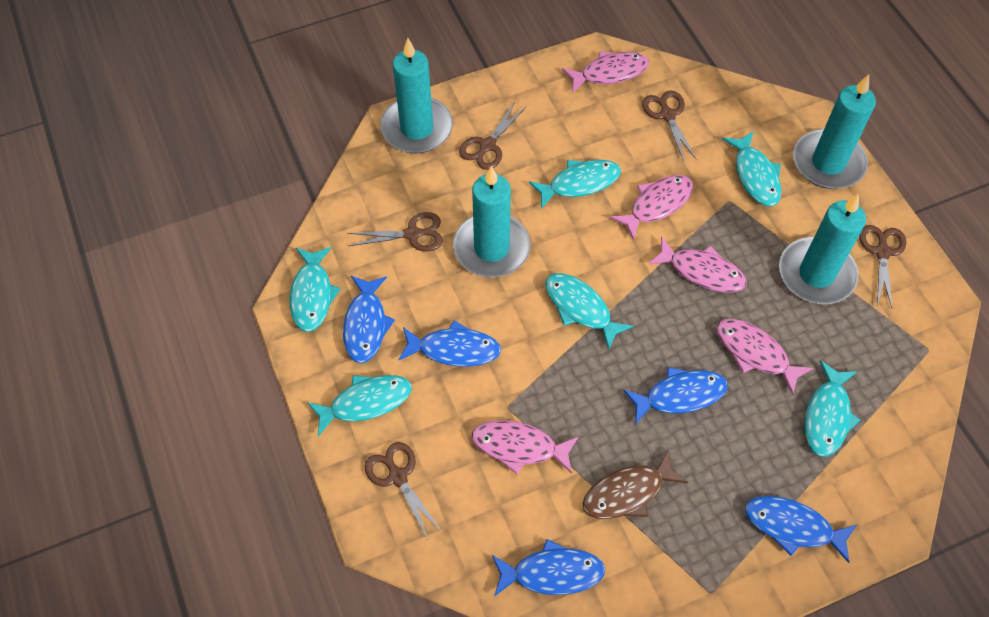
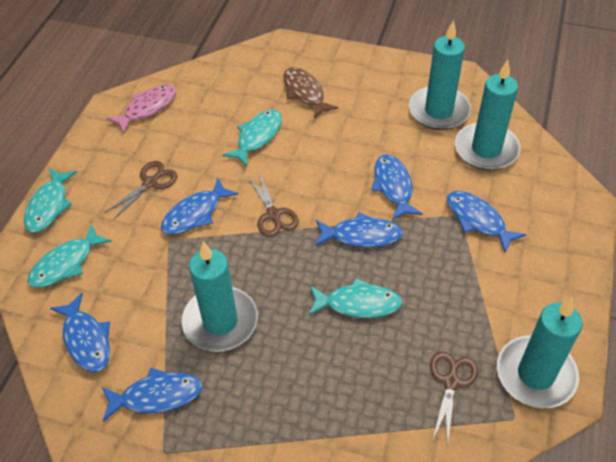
blue fish: 5 -> 6
brown scissors: 5 -> 3
pink fish: 5 -> 1
turquoise fish: 6 -> 4

